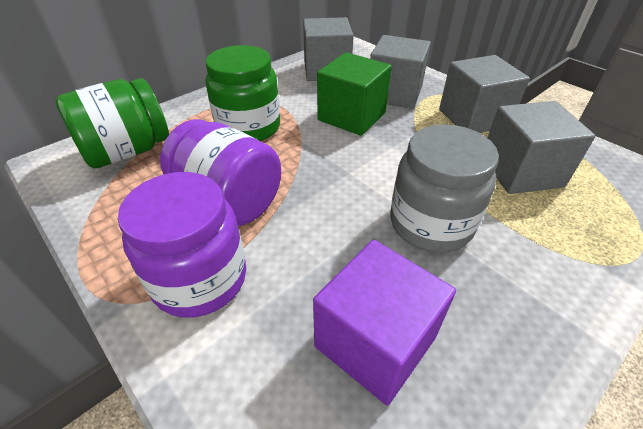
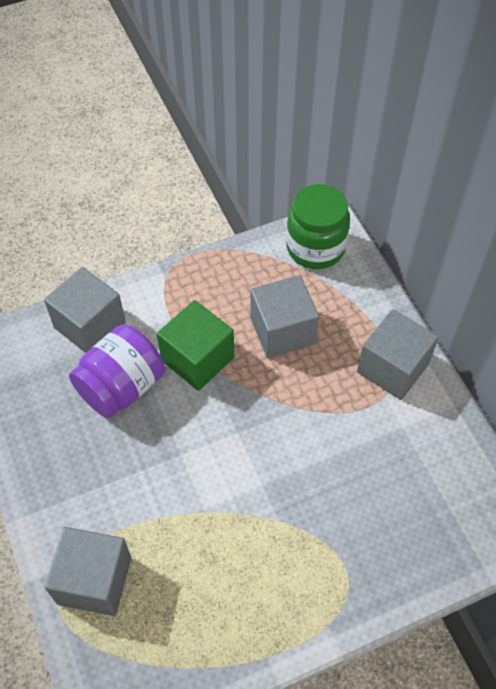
green jar: 2 -> 1
grey jar: 1 -> 0
purple cube: 1 -> 0
purple jar: 2 -> 1

